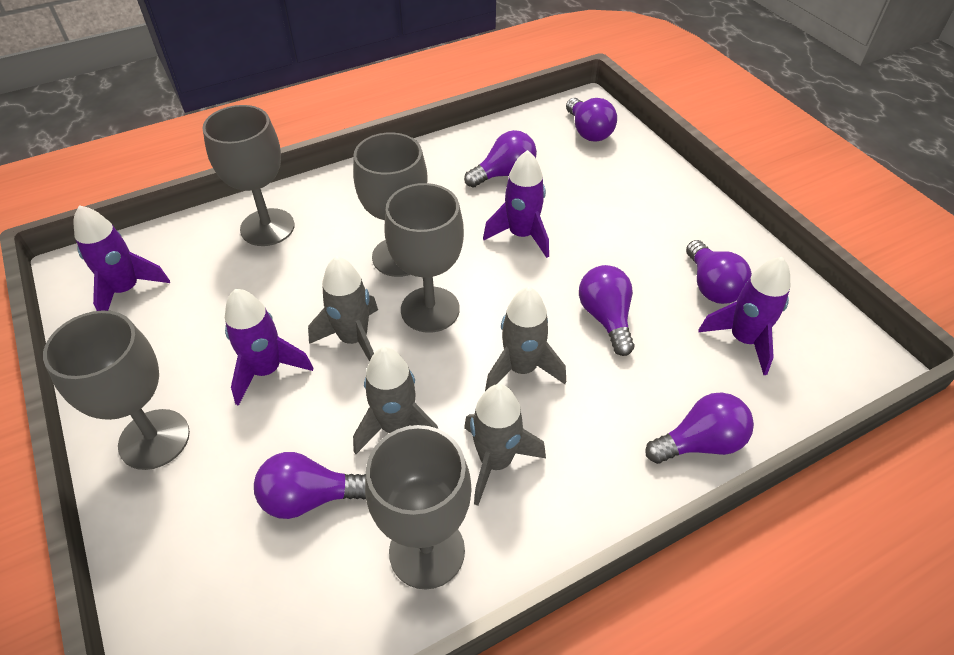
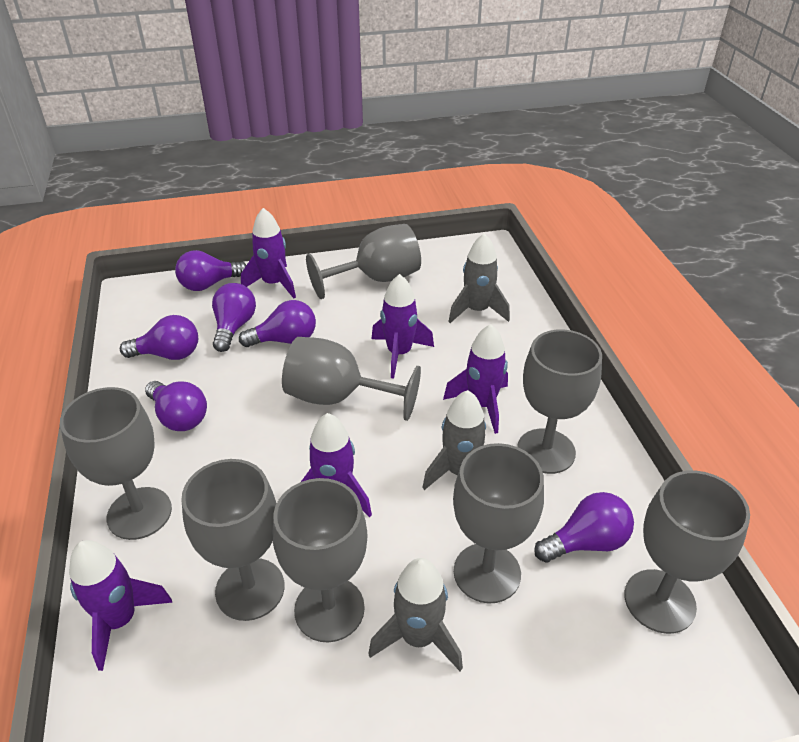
grey goblet: 5 -> 8
grey rocket: 4 -> 3
purple rocket: 4 -> 5

